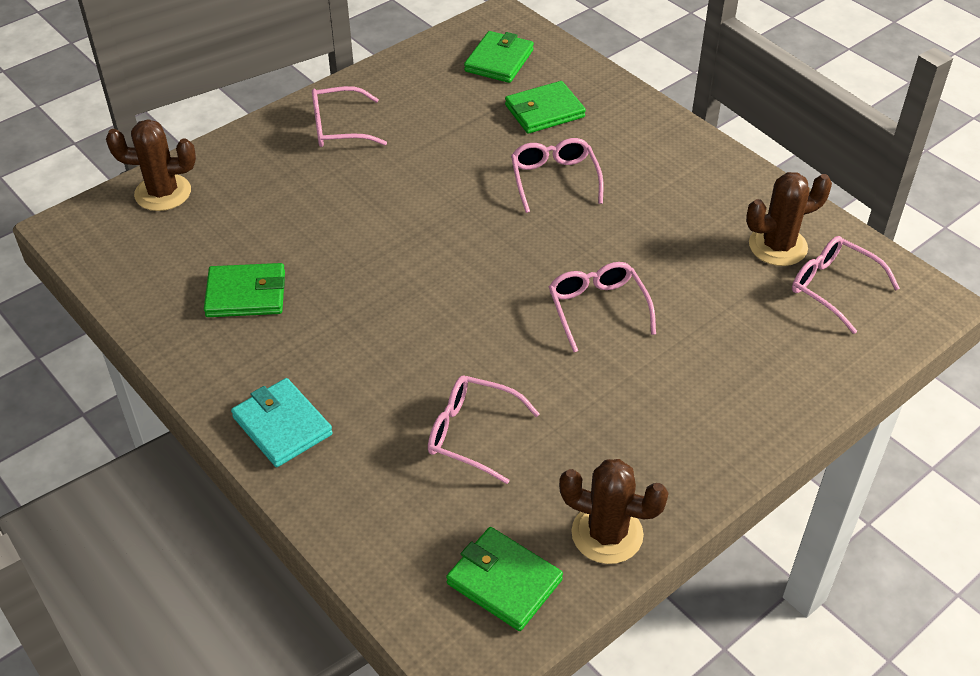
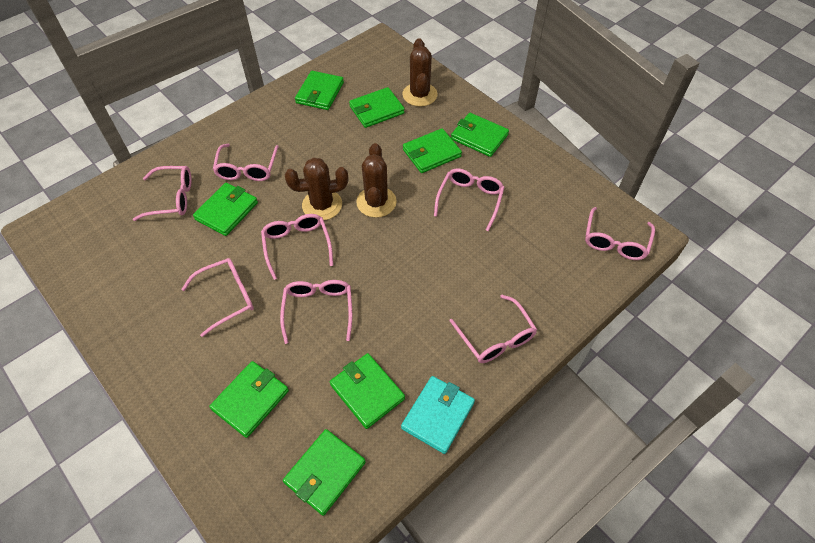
green wallet: 4 -> 8
pink glasses: 5 -> 8

